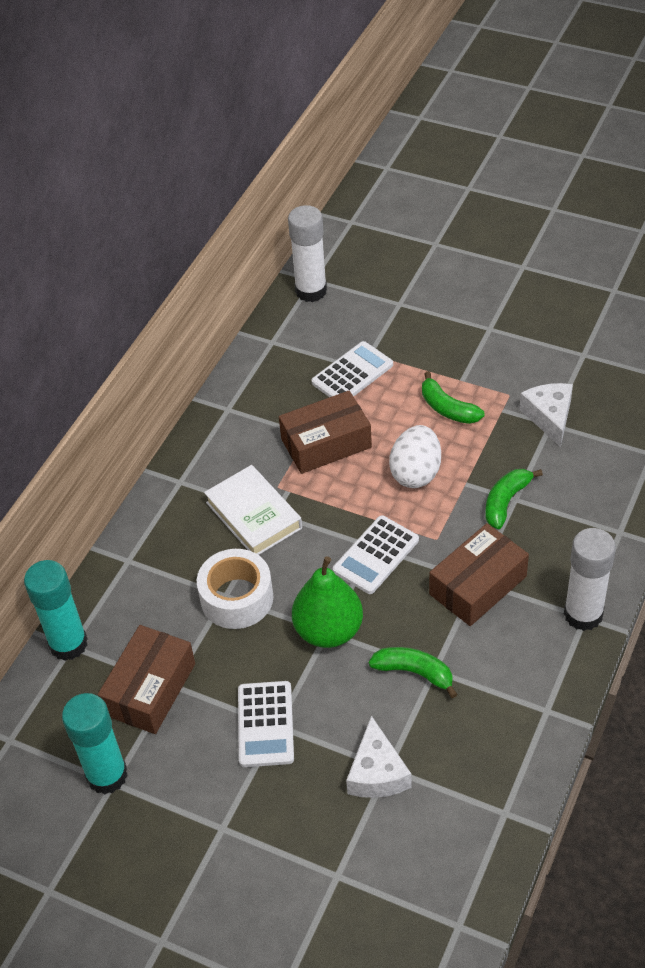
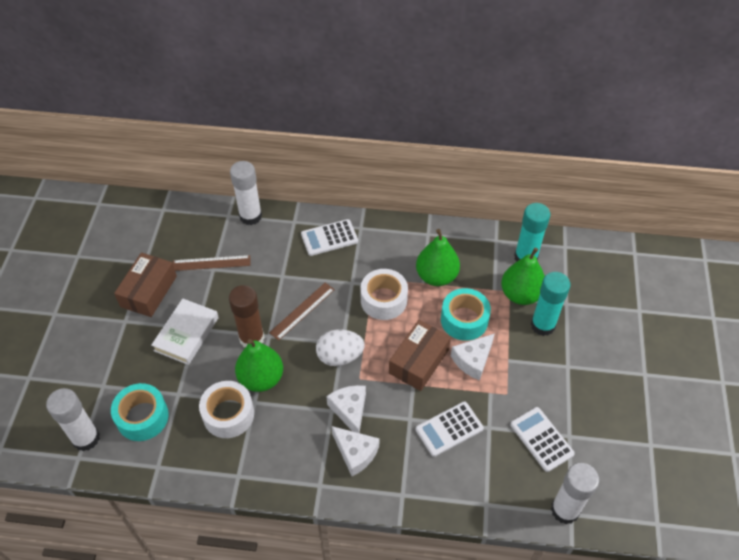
brown box: 3 -> 2
brown glue stick: 0 -> 1
brown ruler: 0 -> 2
green banana: 3 -> 0
green pear: 1 -> 3
turquoise tape: 0 -> 2
white cheese: 2 -> 3
white glue stick: 2 -> 3
white tape: 1 -> 2

